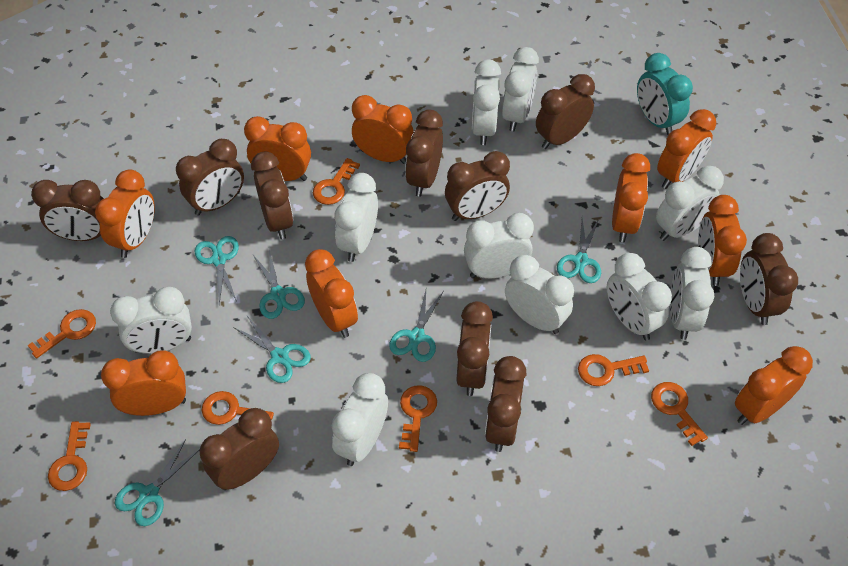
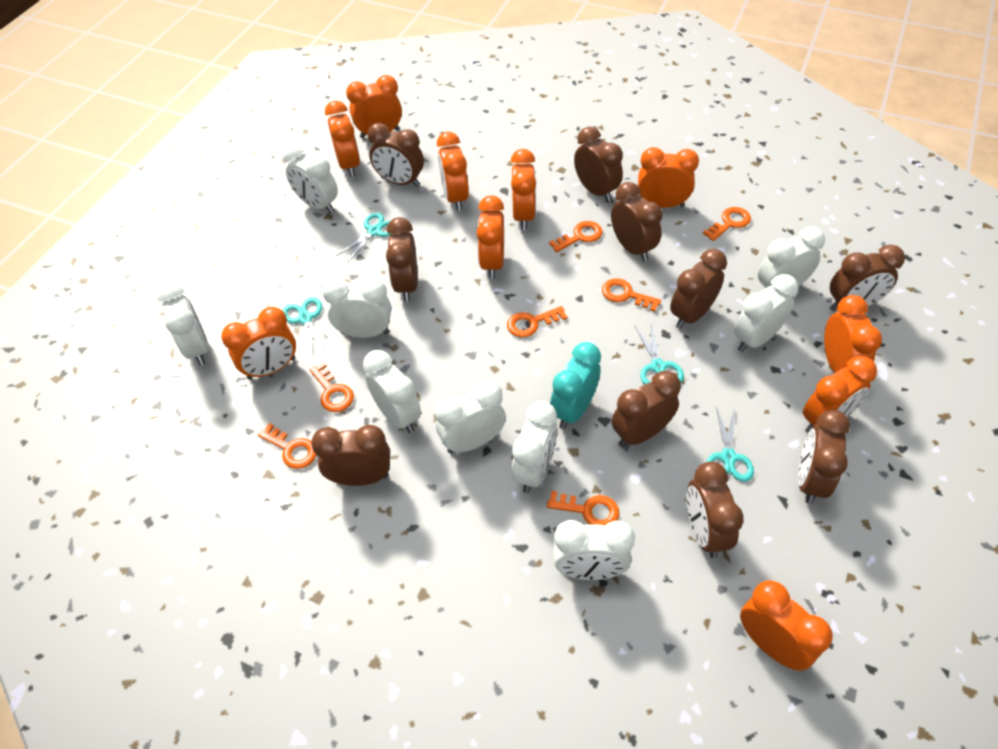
orange clock: 9 -> 10
turquoise scissors: 6 -> 4
white clock: 10 -> 9

